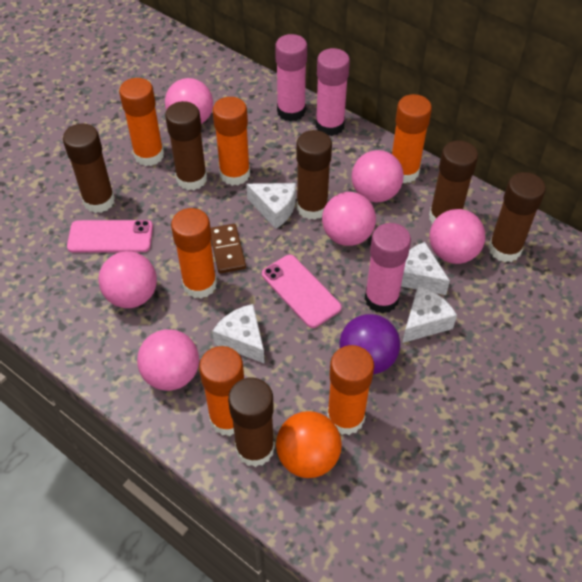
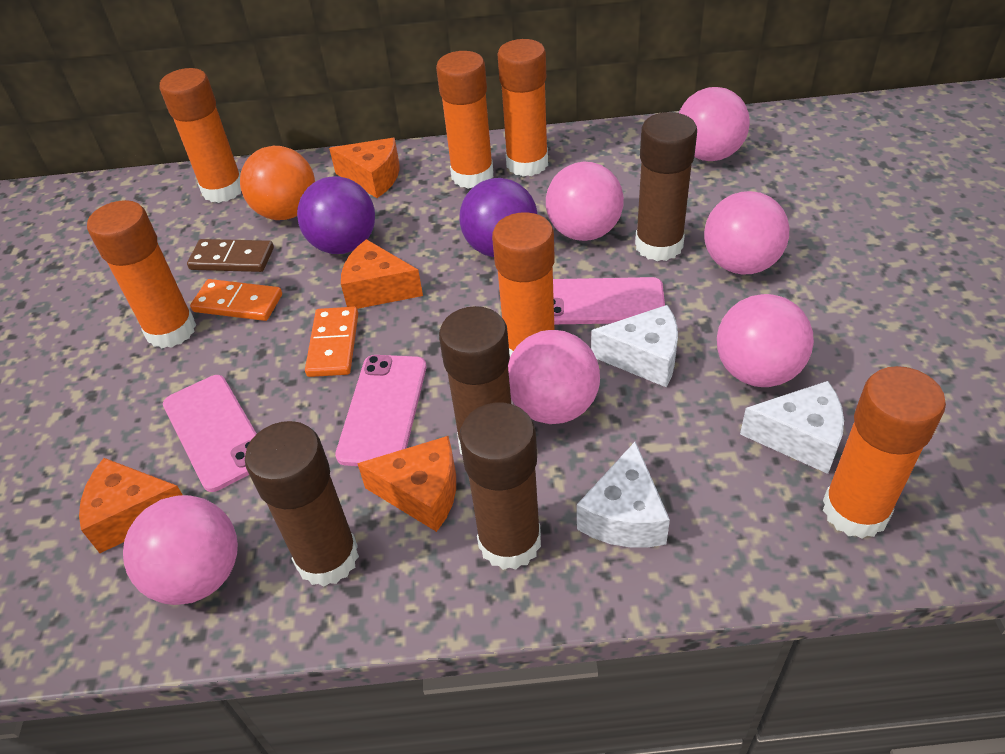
brown glue stick: 6 -> 4
orange cheese: 0 -> 4
orange domino: 0 -> 2
pink glue stick: 3 -> 0
pink phone: 2 -> 3
purple ball: 1 -> 2
white cheese: 4 -> 3

